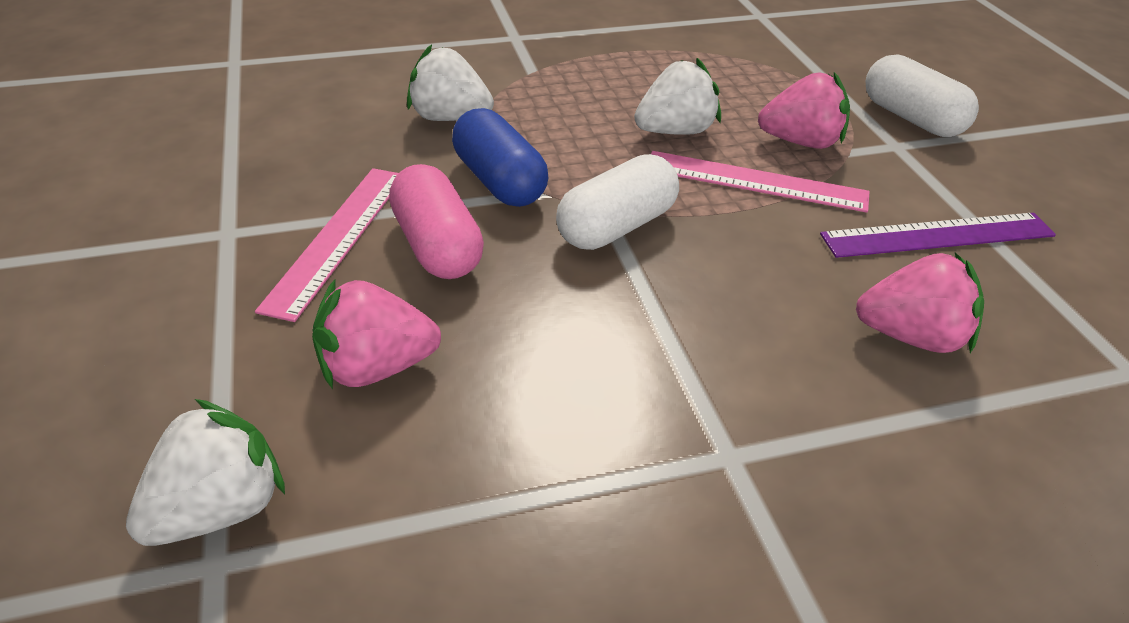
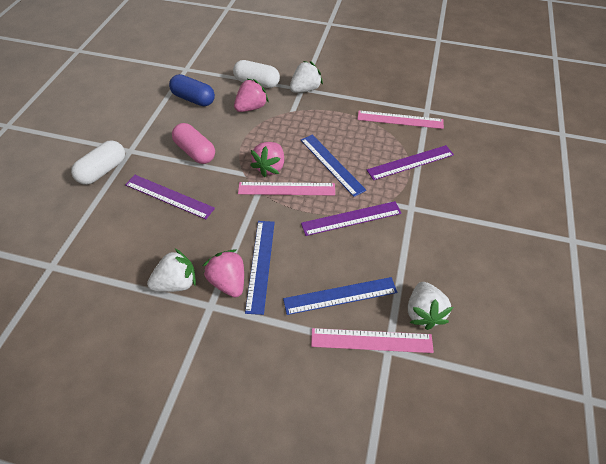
blue ruler: 0 -> 3
pink ruler: 2 -> 3
purple ruler: 1 -> 3

